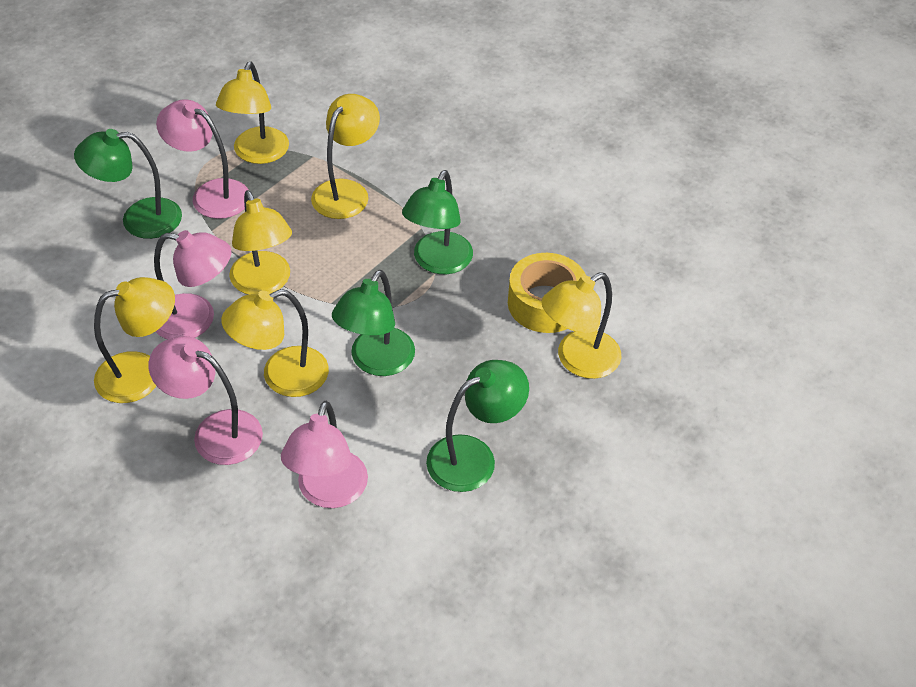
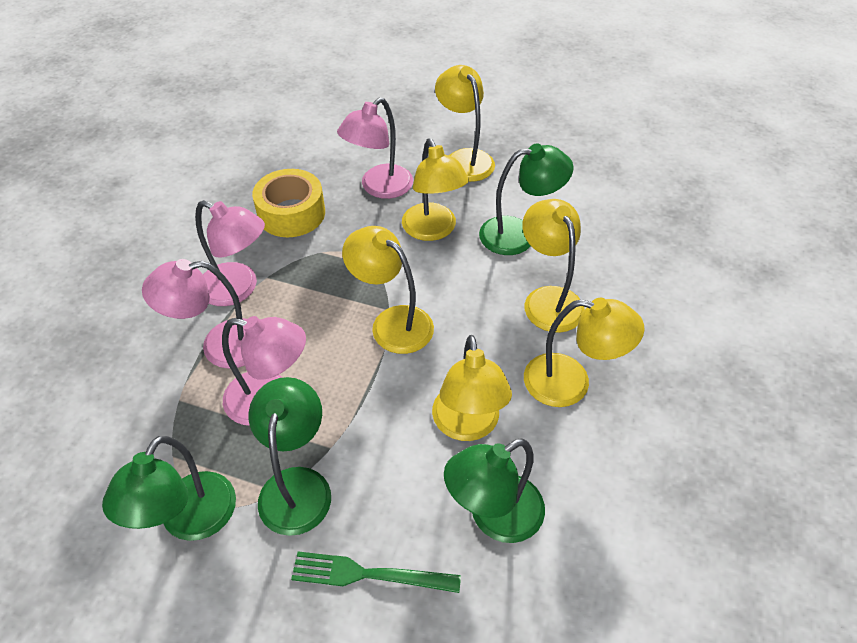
green fork: 0 -> 1

